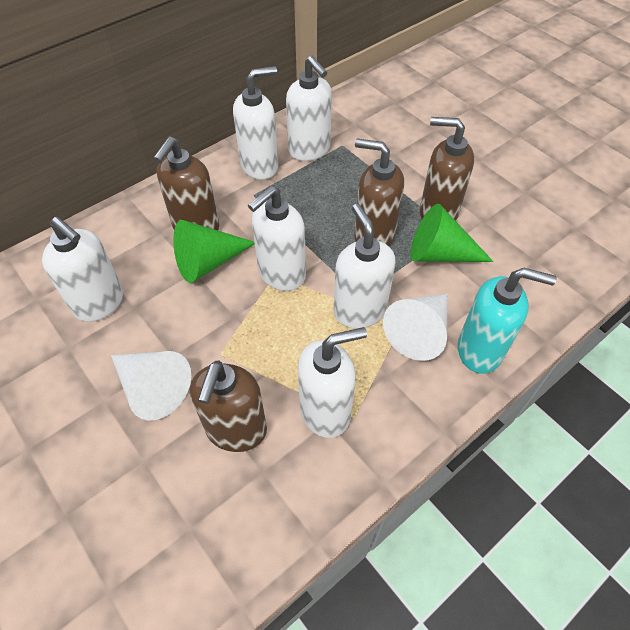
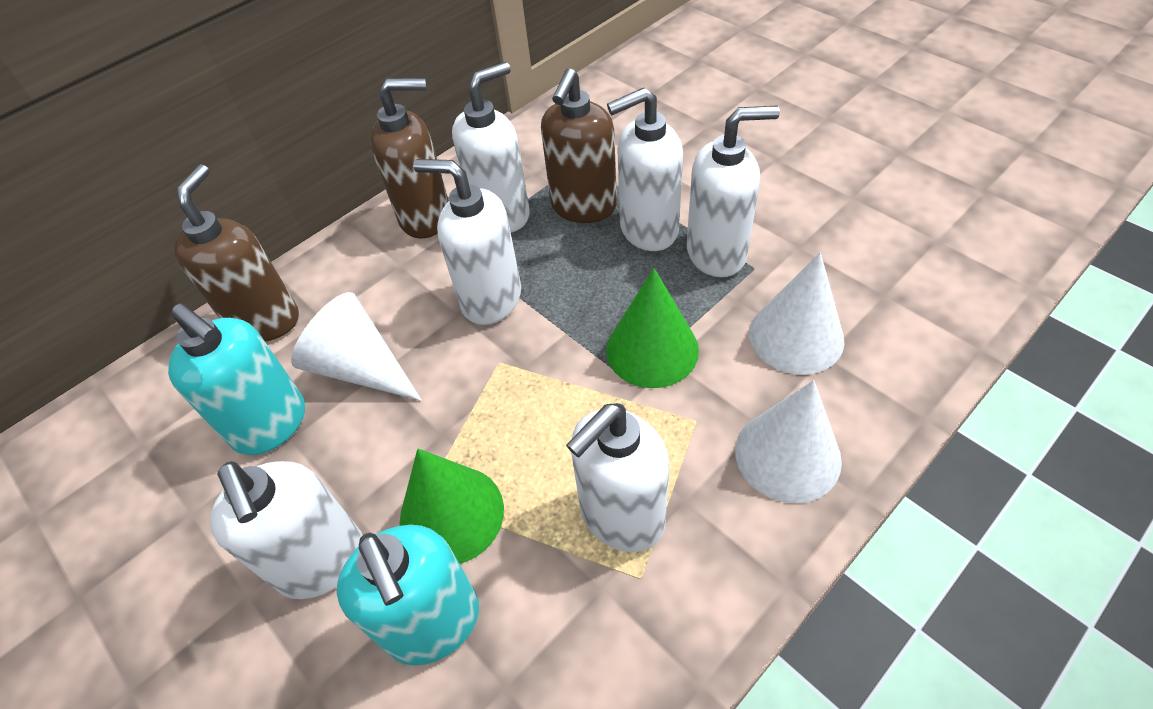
brown soap dispenser: 4 -> 3
turquoise soap dispenser: 1 -> 2
white cone: 2 -> 3

